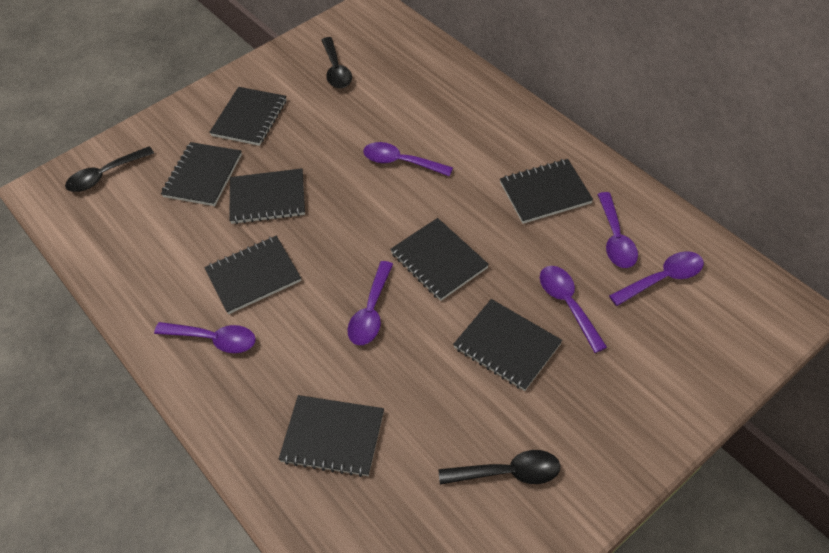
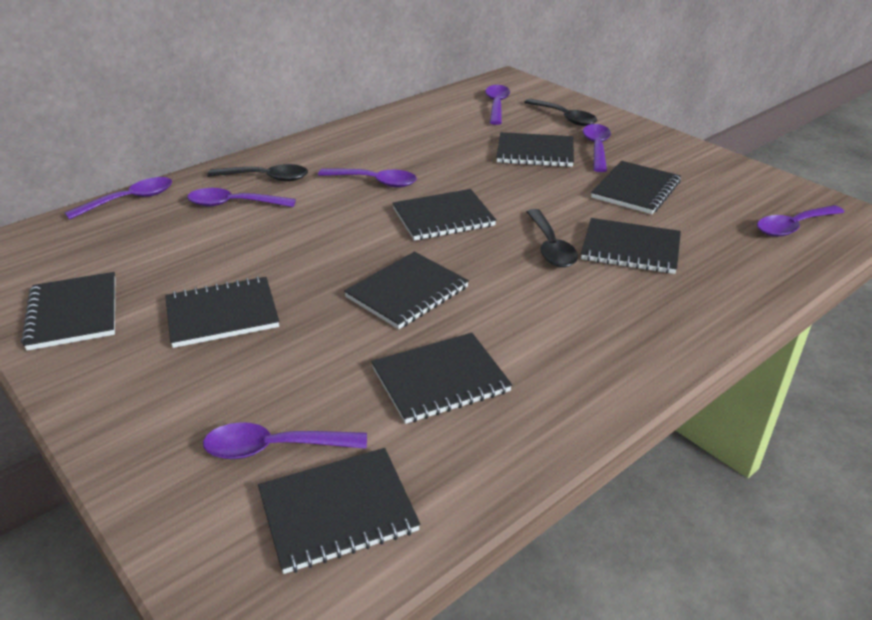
black notebook: 8 -> 9
purple spoon: 6 -> 7

